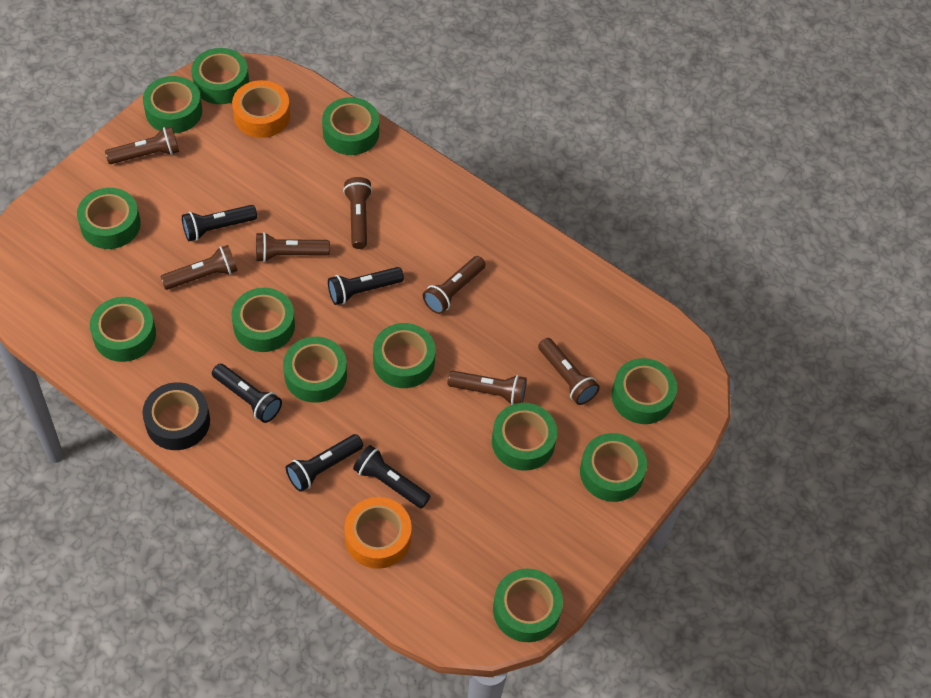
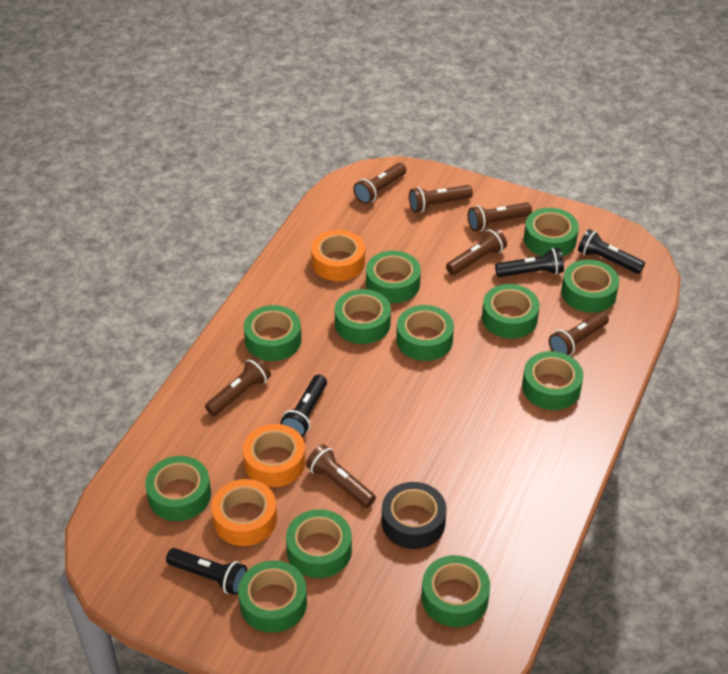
black flashlight: 5 -> 4
orange tape: 2 -> 3

